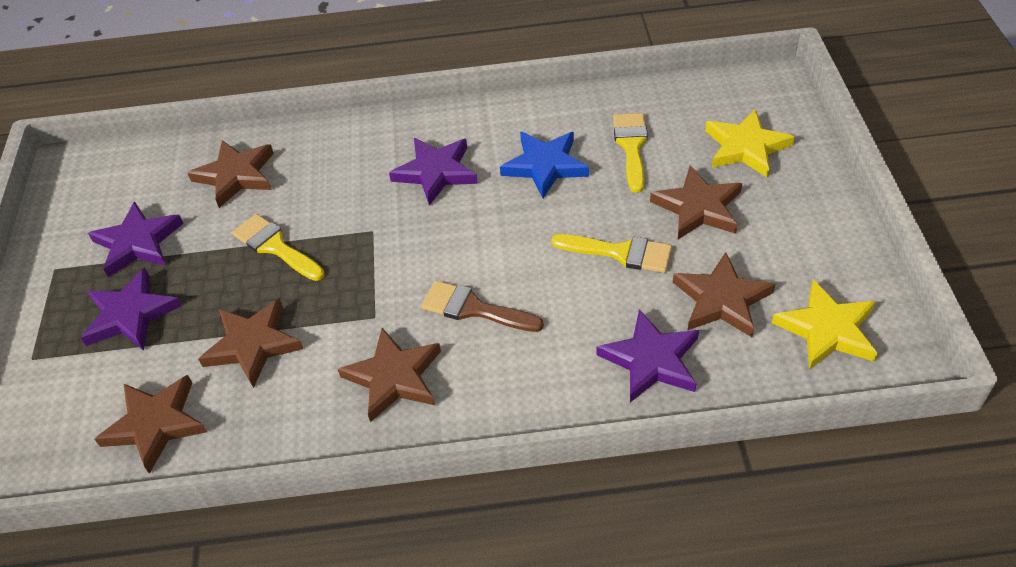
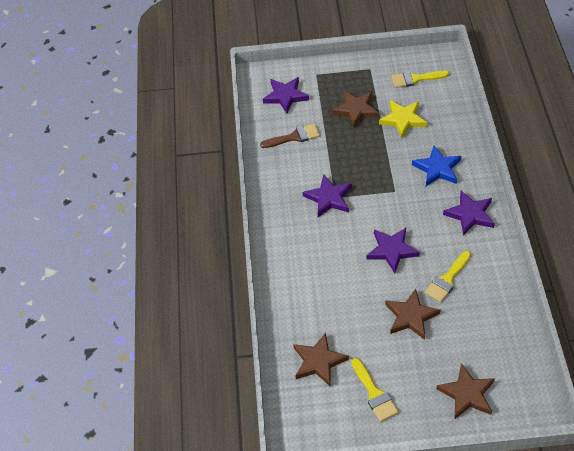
brown star: 6 -> 4
yellow star: 2 -> 1

